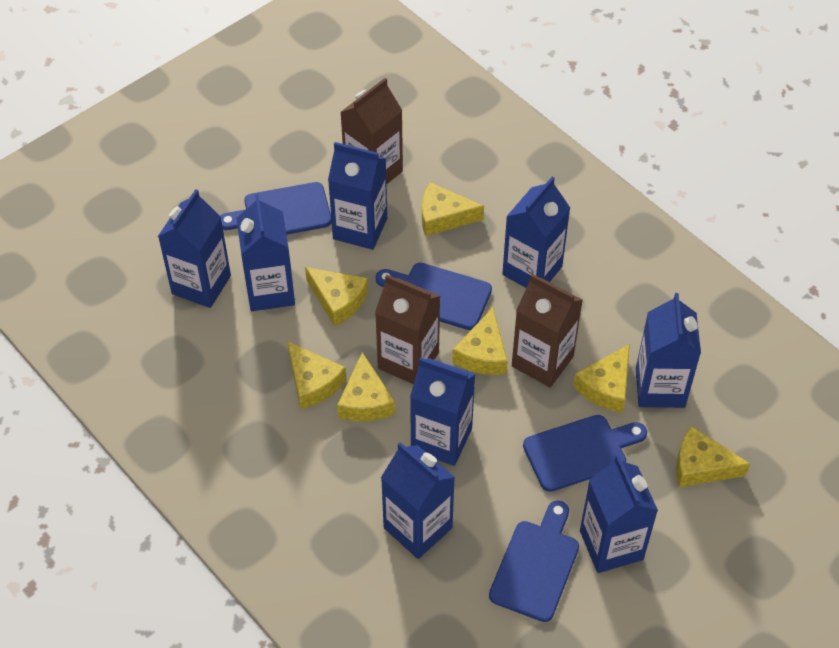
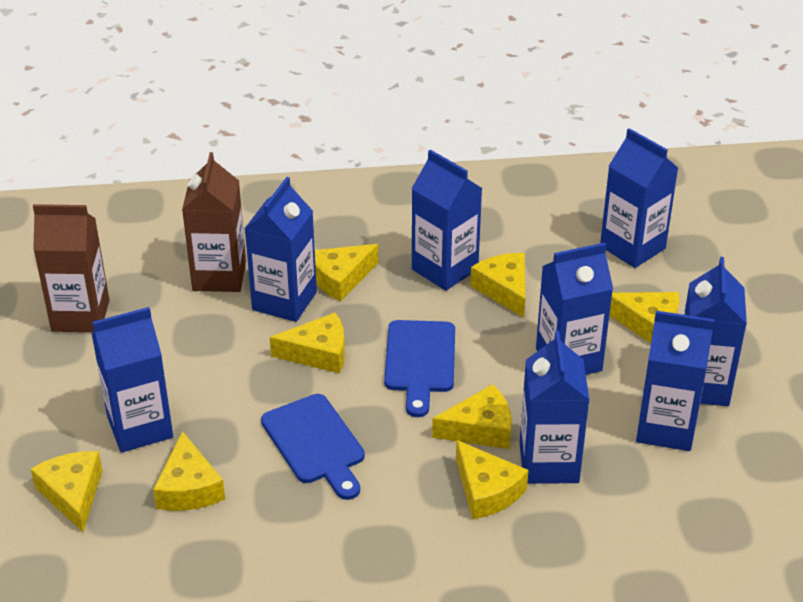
blue cutting board: 4 -> 2
brown carton: 3 -> 2
yellow cheese: 7 -> 8

